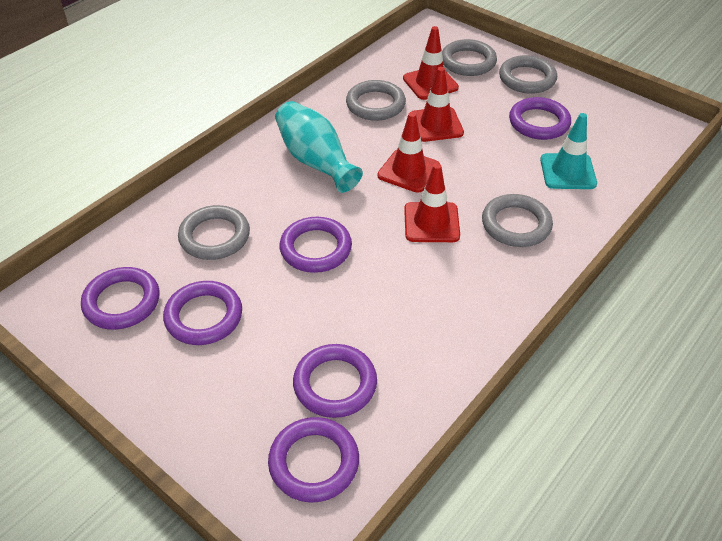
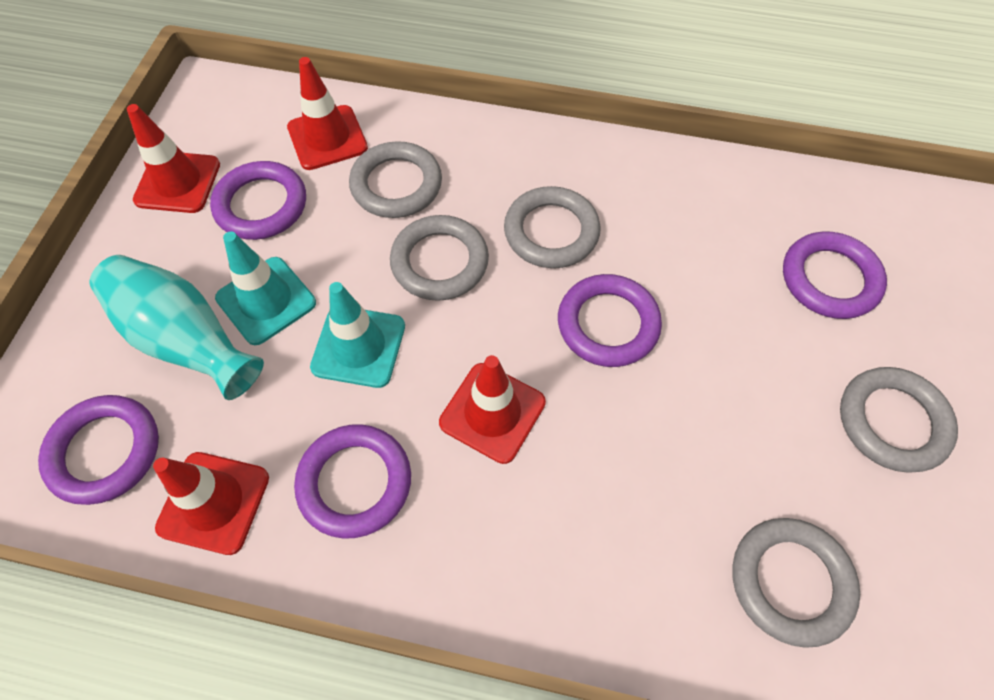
purple ring: 6 -> 5
turquoise traffic cone: 1 -> 2

